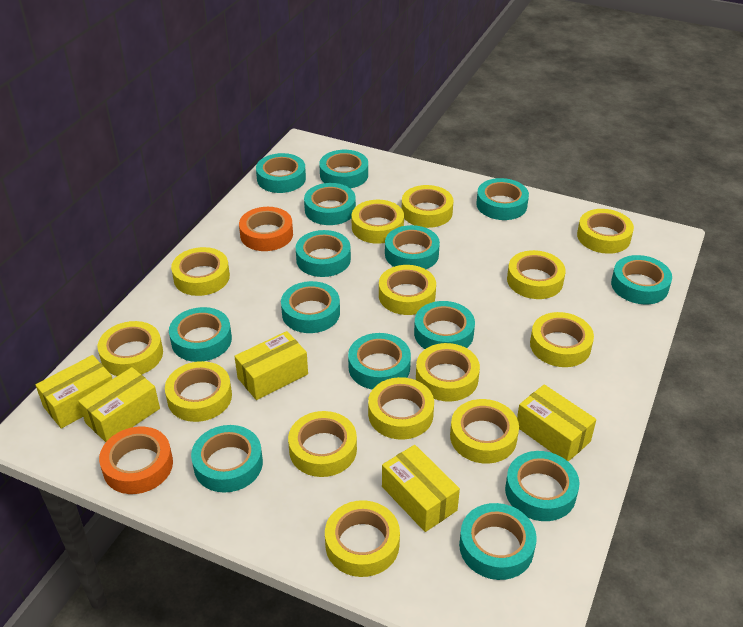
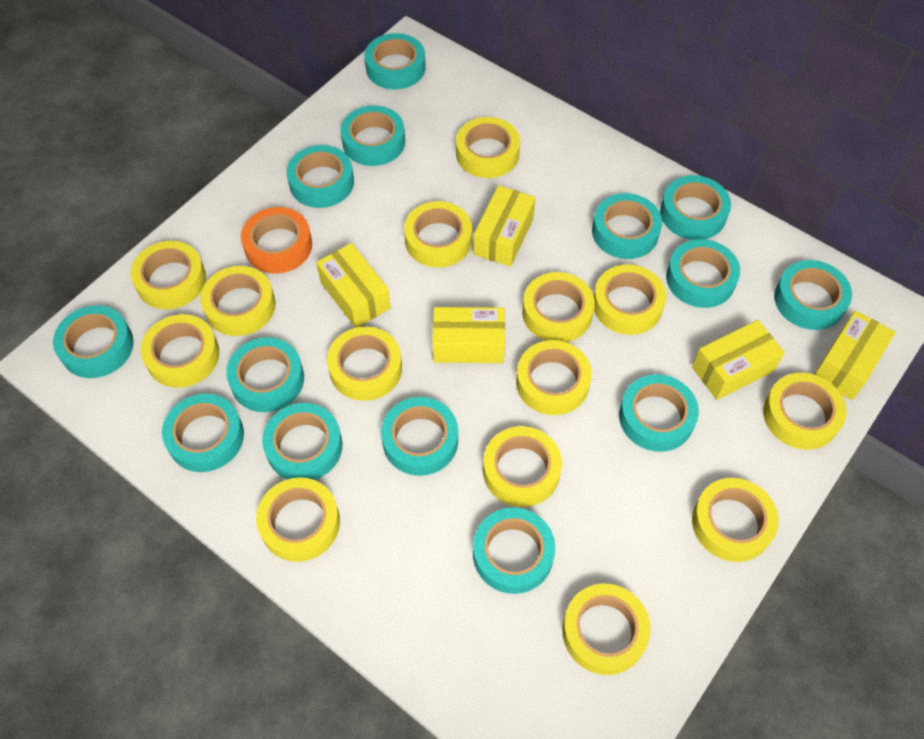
orange tape: 2 -> 1

